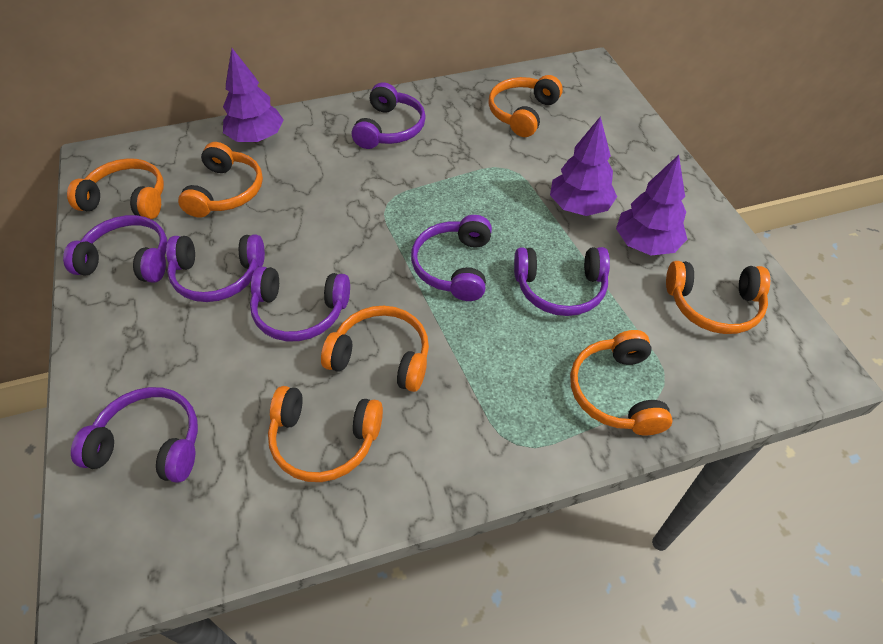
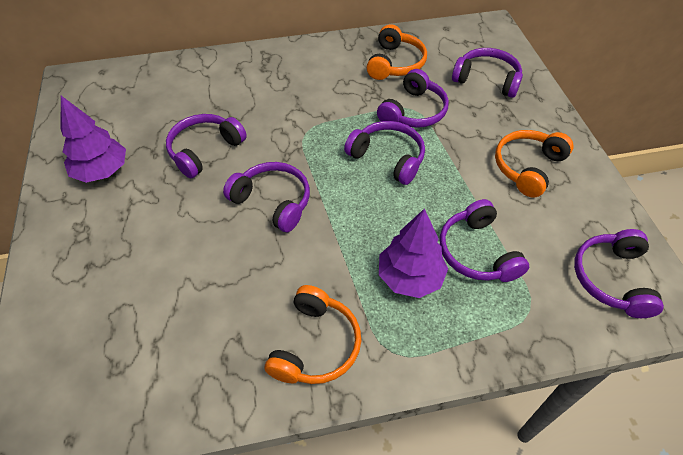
orange headphones: 7 -> 3
purple tree: 3 -> 2

